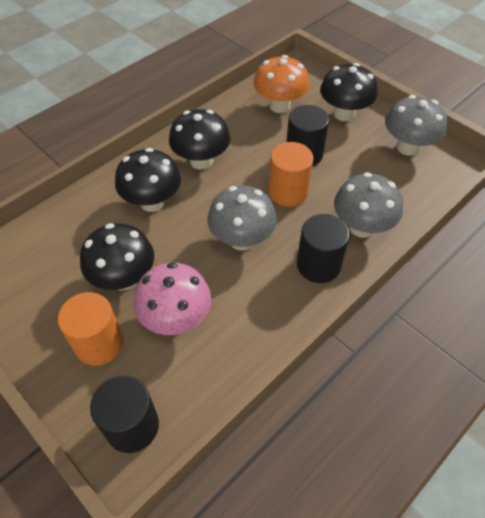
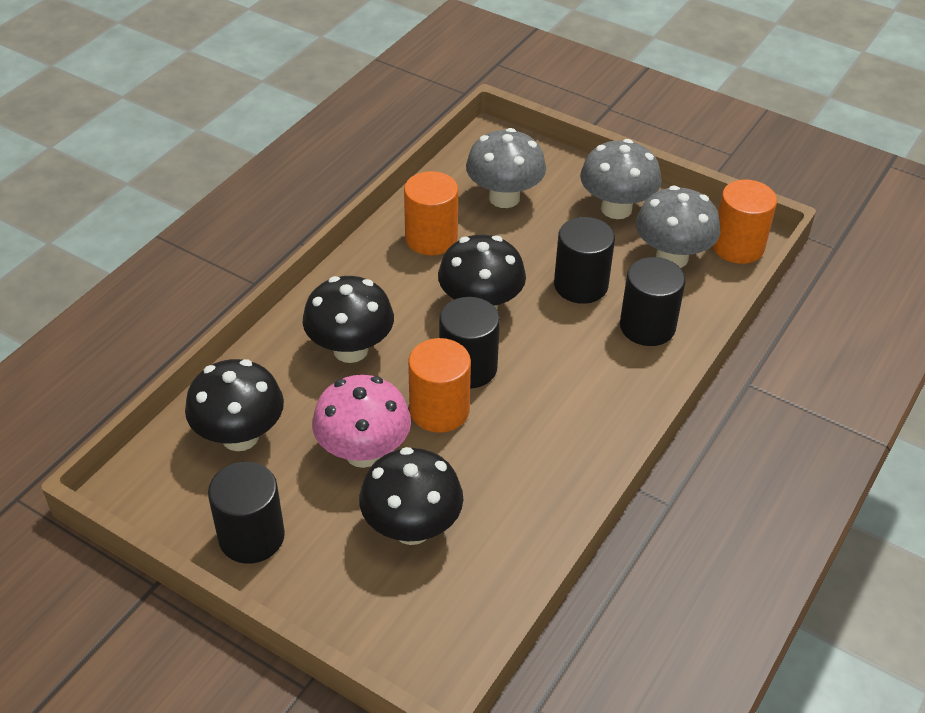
black cylinder: 3 -> 4
orange cylinder: 2 -> 3
orange mushroom: 1 -> 0

